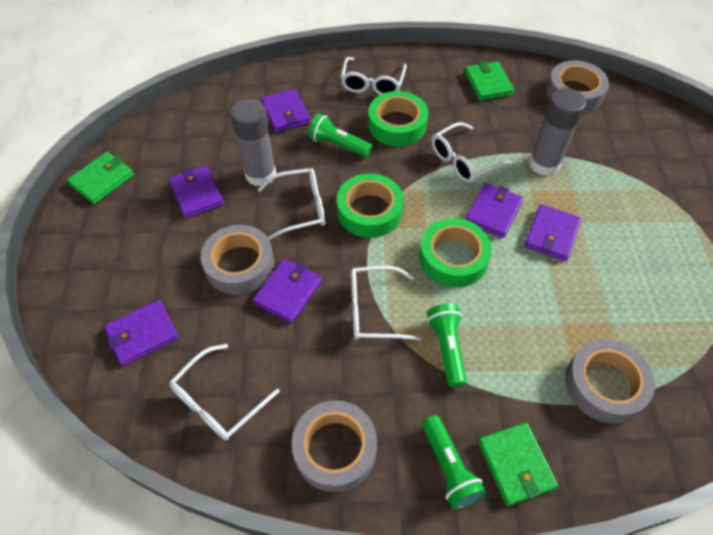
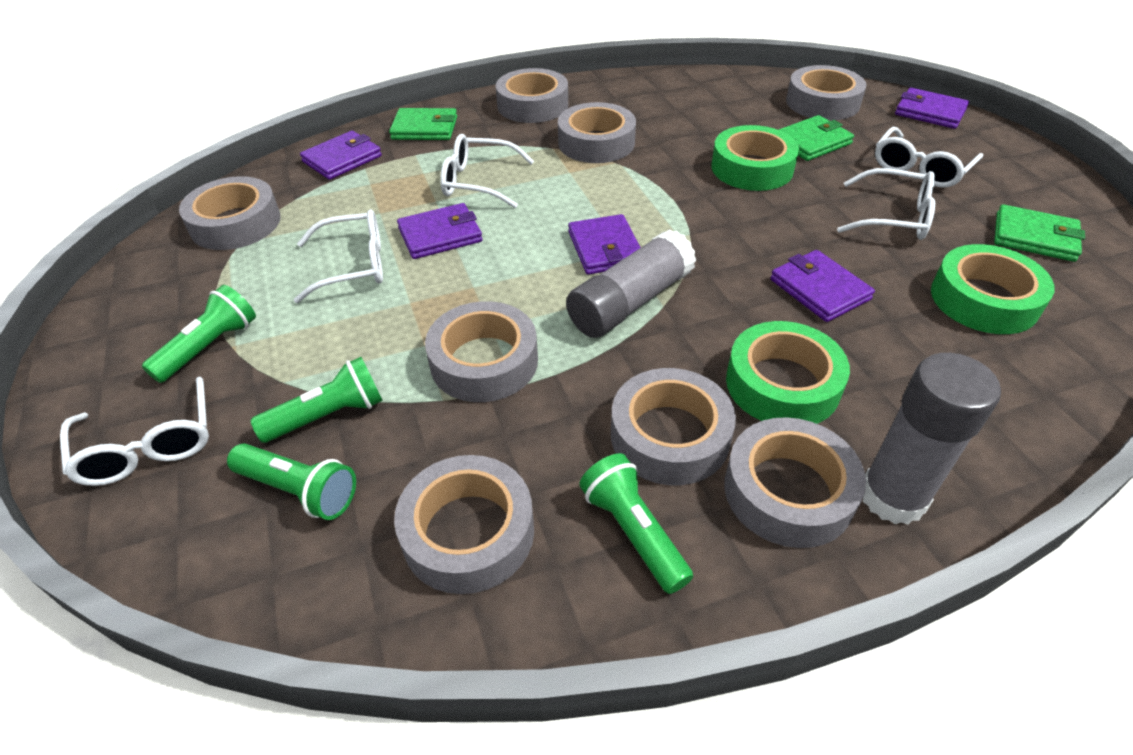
green flashlight: 3 -> 4
grey tape: 4 -> 8
purple wallet: 6 -> 5

